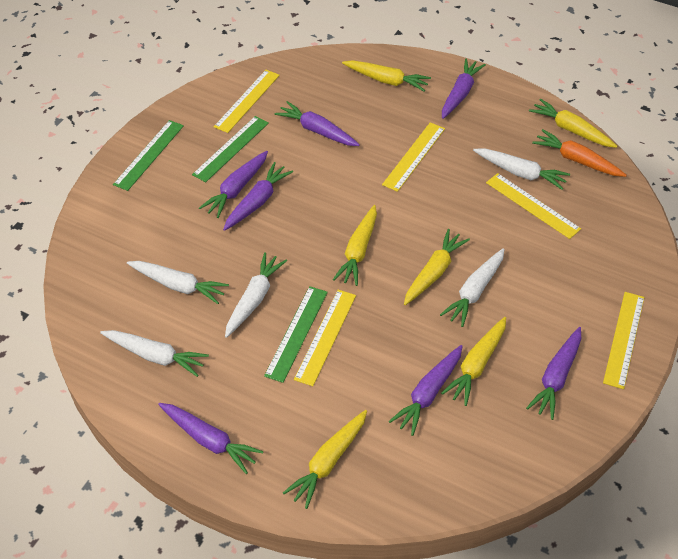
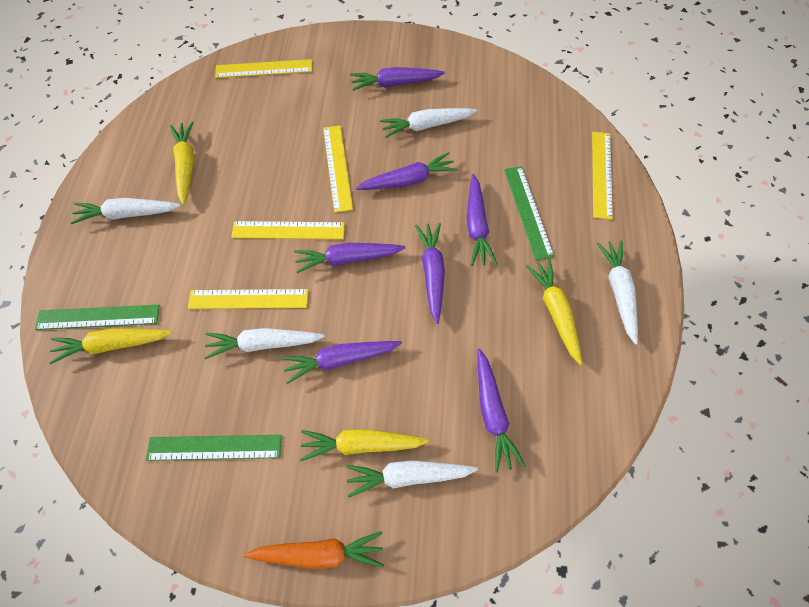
yellow carrot: 6 -> 4

